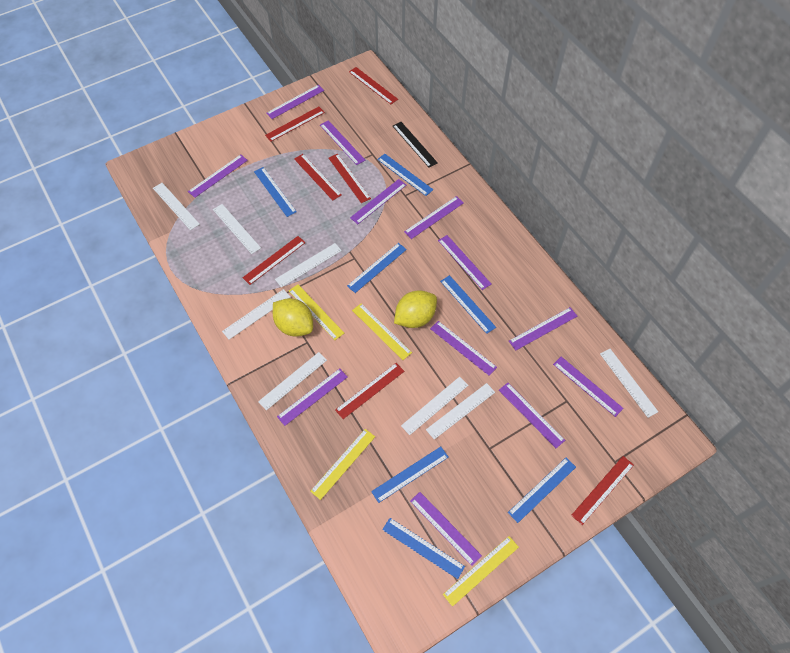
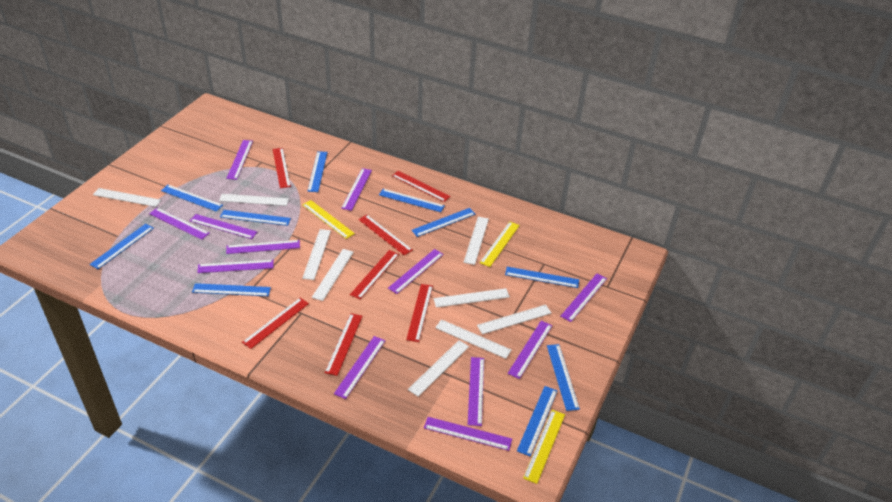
black ruler: 1 -> 0
blue ruler: 7 -> 10
white ruler: 8 -> 9
yellow lemon: 2 -> 0
yellow ruler: 4 -> 3

